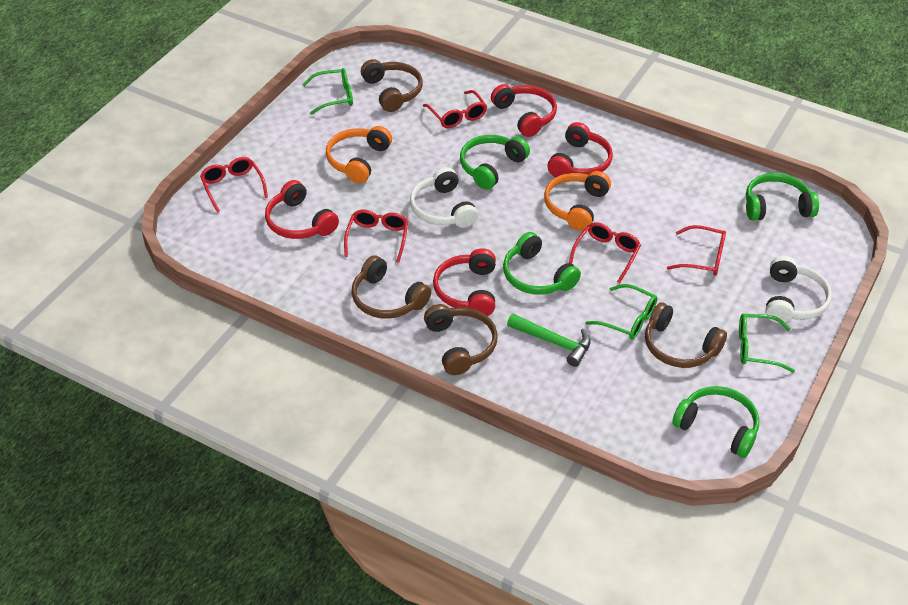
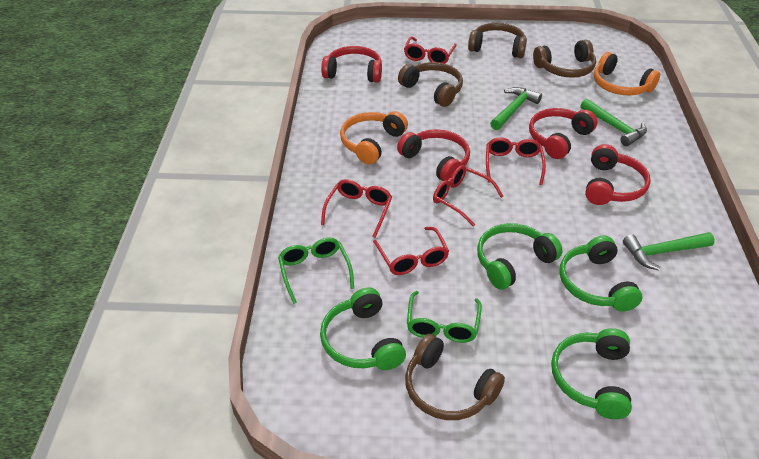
green glasses: 3 -> 2
green hammer: 1 -> 3
white headphones: 2 -> 0

